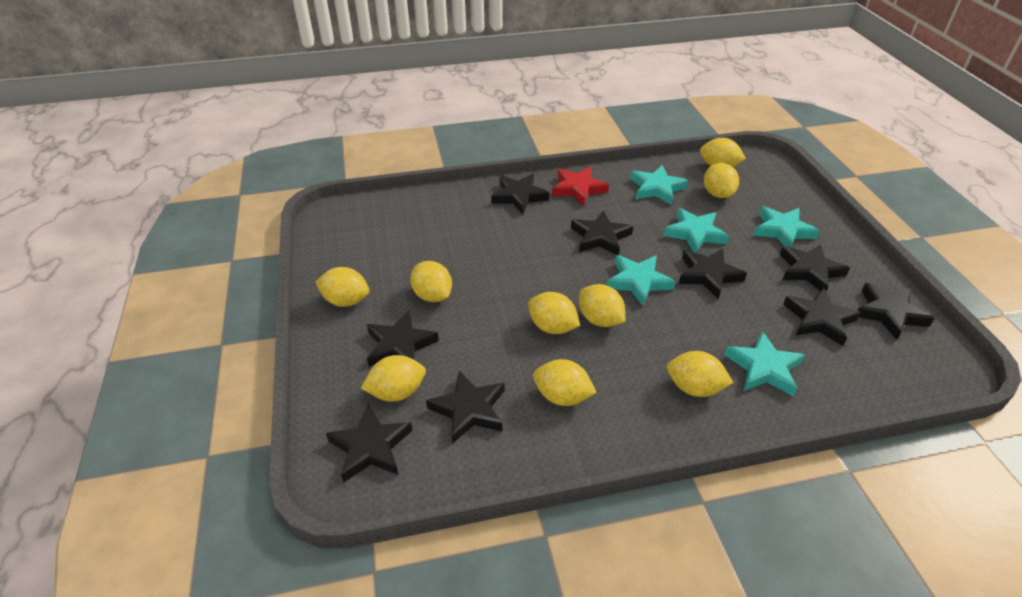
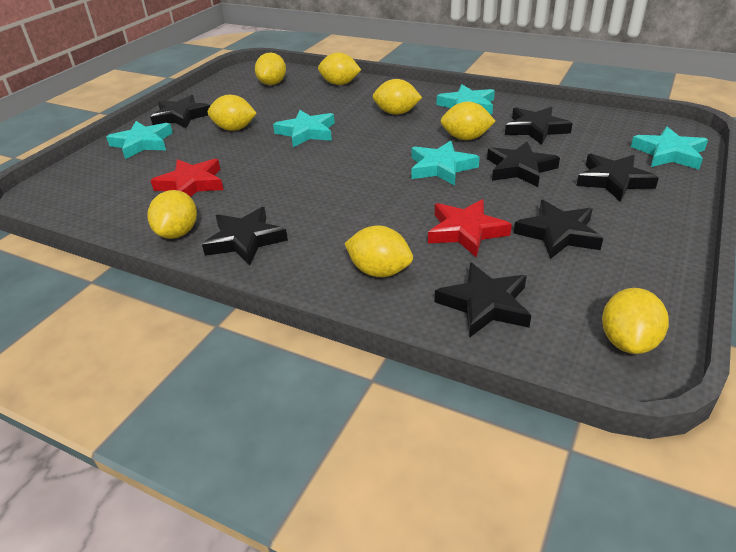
black star: 9 -> 7
red star: 1 -> 2
yellow lemon: 9 -> 8

